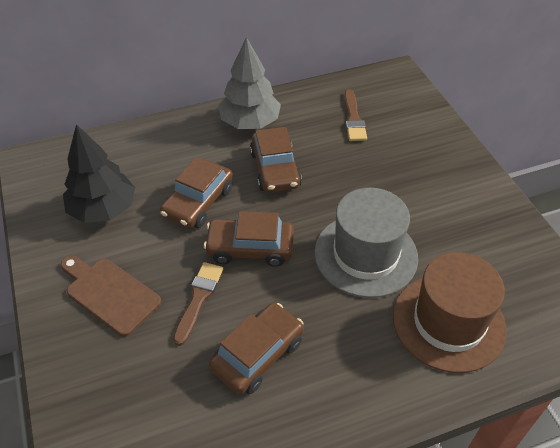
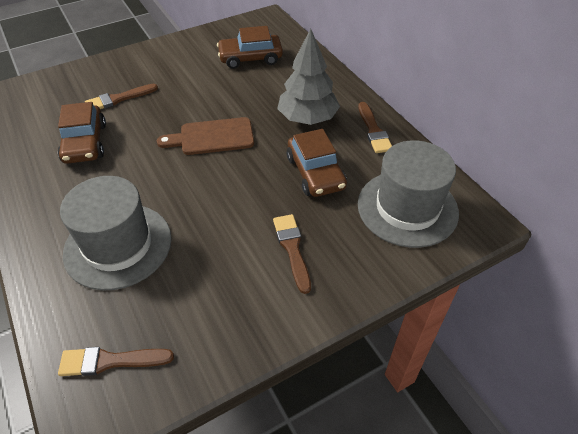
black tree: 1 -> 0
brown brush: 2 -> 4
brown car: 4 -> 3
brown hat: 1 -> 0
grey hat: 1 -> 2

